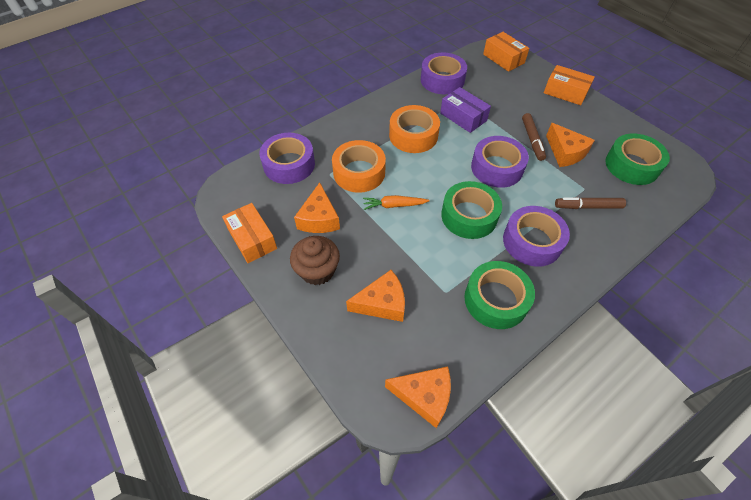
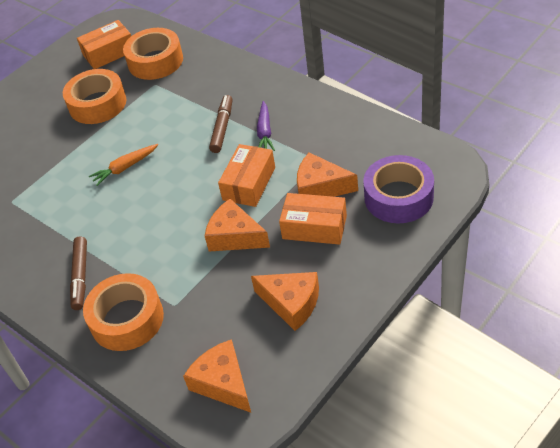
brown cupcake: 1 -> 0
green tape: 3 -> 0
orange tape: 2 -> 3
purple box: 1 -> 0
purple carrot: 0 -> 1
purple tape: 4 -> 1

